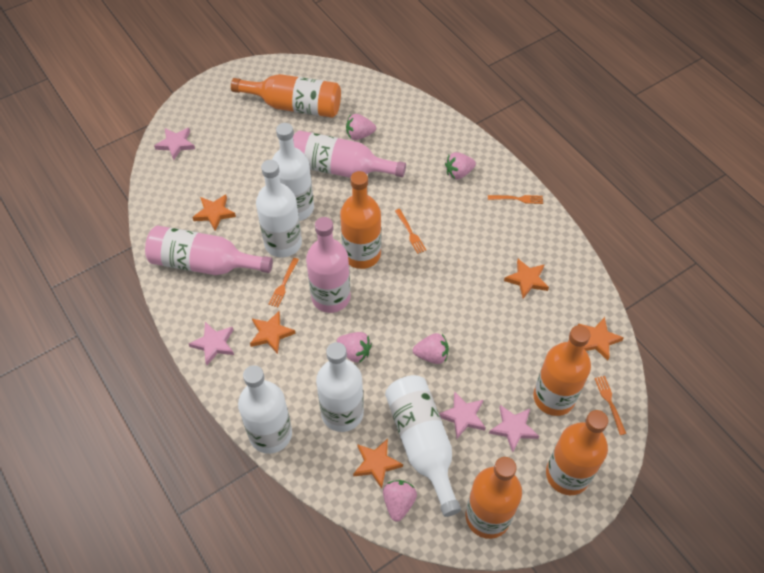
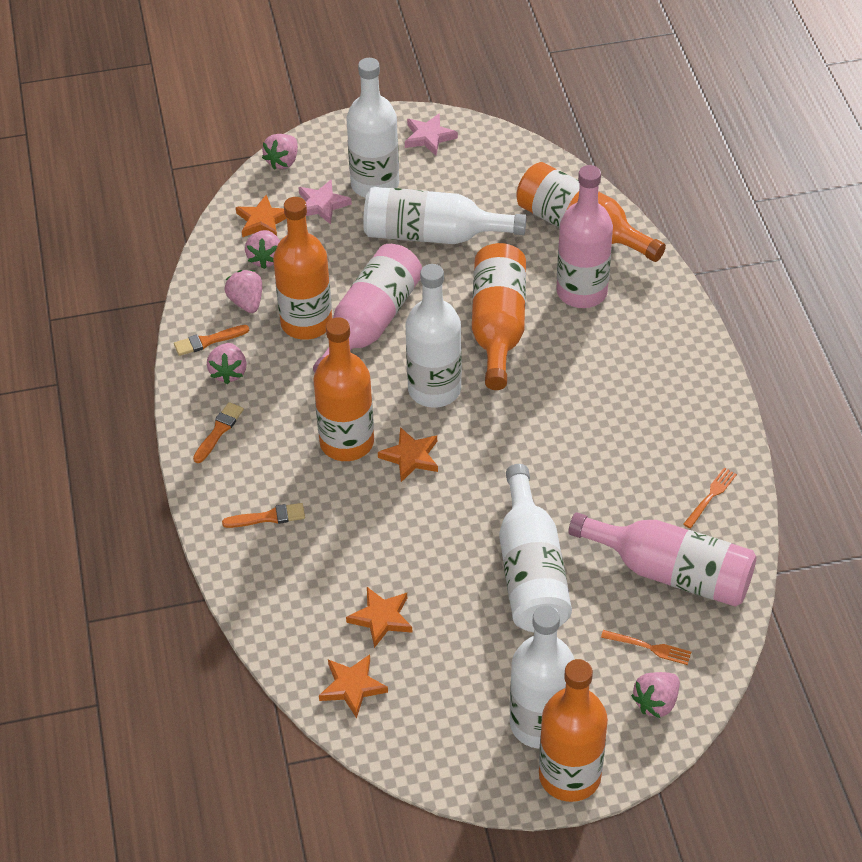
orange brush: 0 -> 3
orange fork: 4 -> 2
orange star: 5 -> 4
pink star: 4 -> 2

